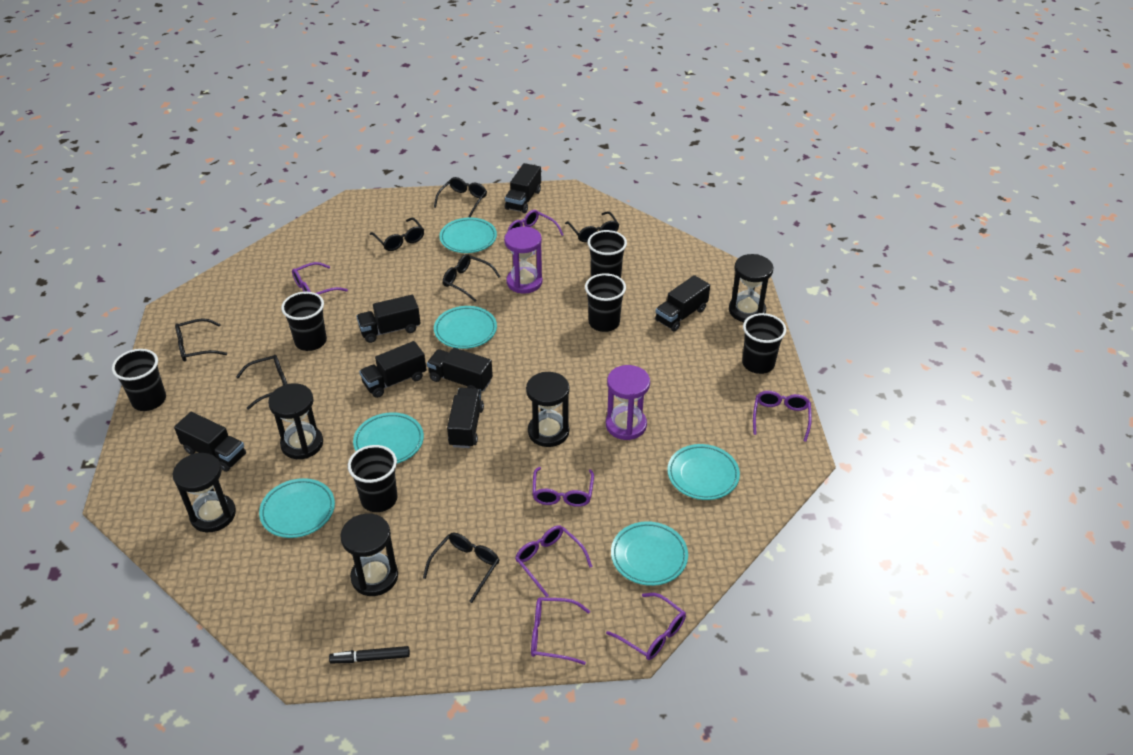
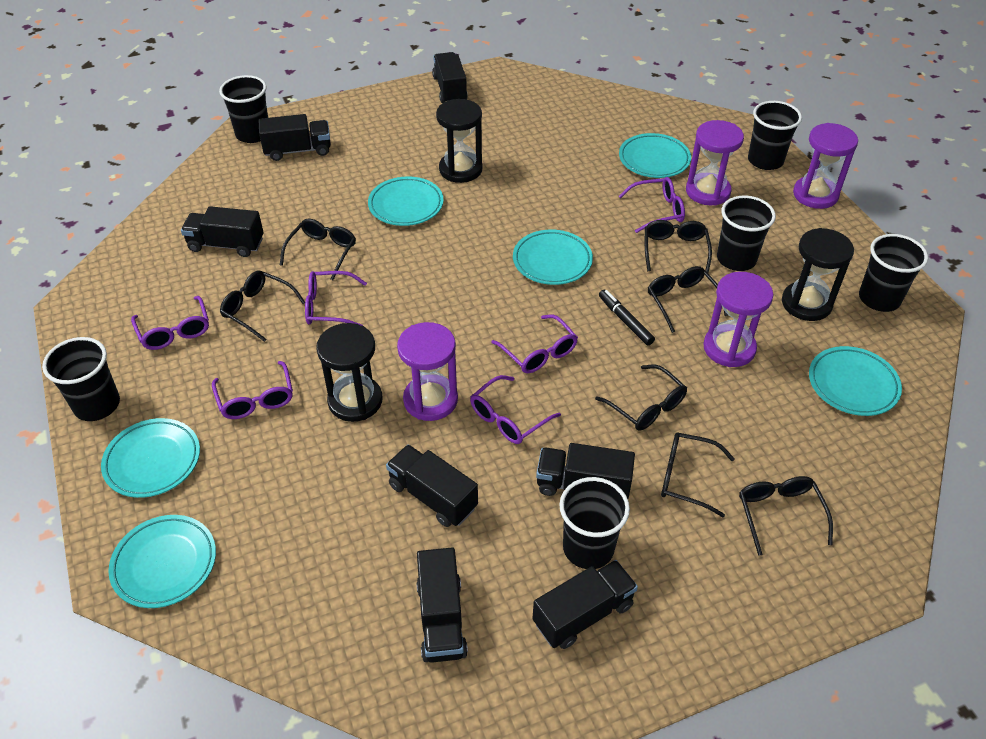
black hourglass: 5 -> 3
purple glasses: 7 -> 6
purple hourglass: 2 -> 4

